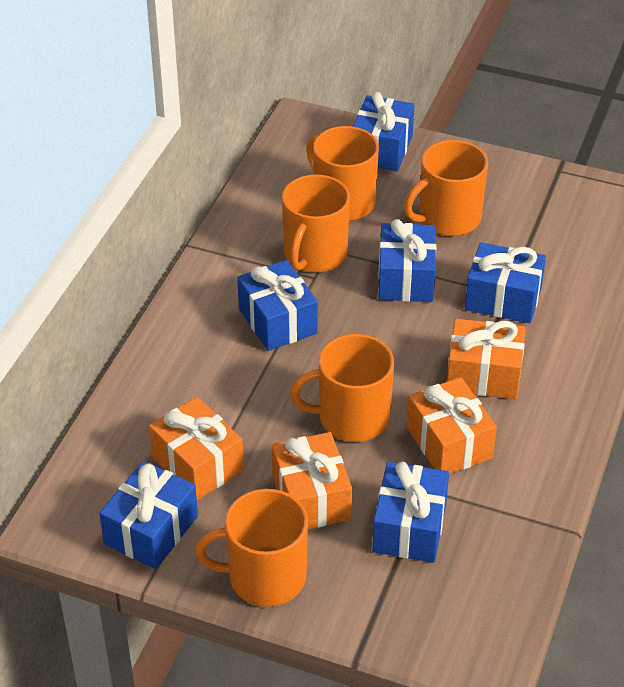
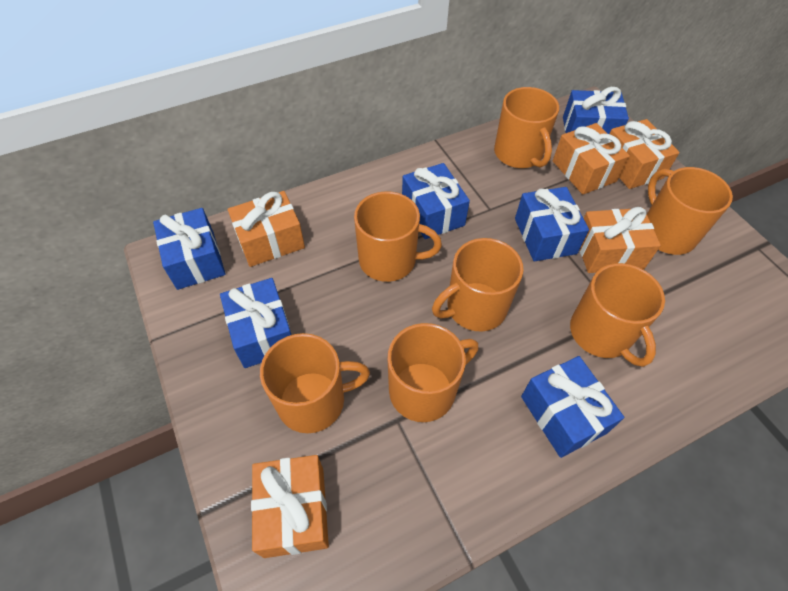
orange gift: 4 -> 5
orange mug: 5 -> 7

